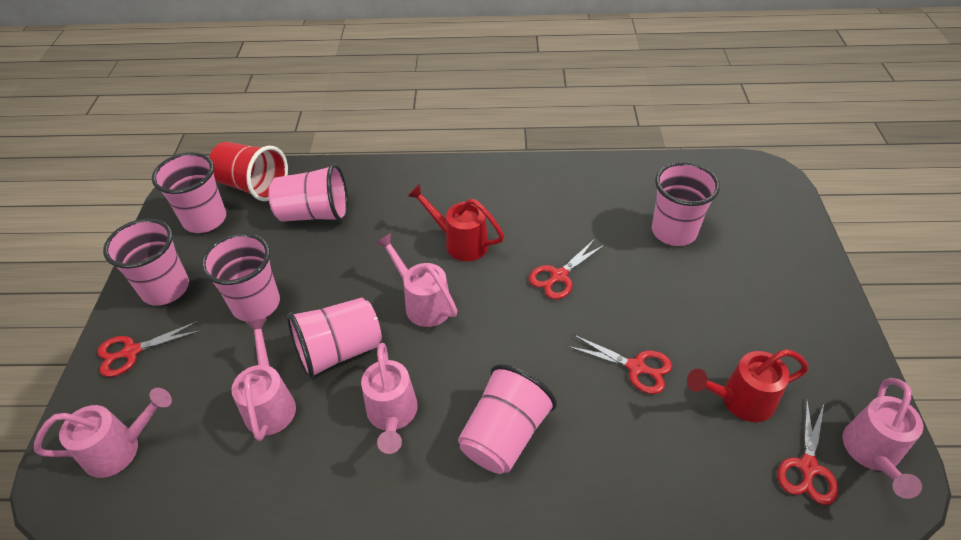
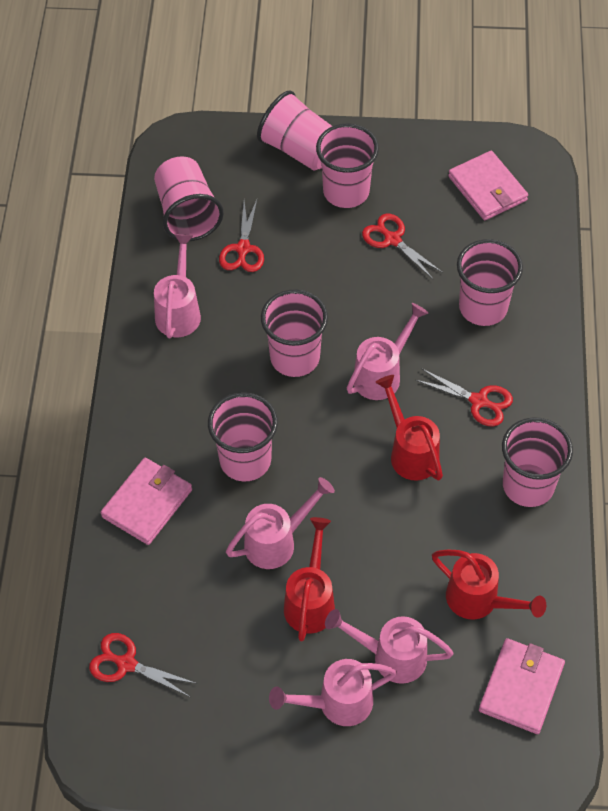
pink wallet: 0 -> 3
red cup: 1 -> 0
red watering can: 2 -> 3

